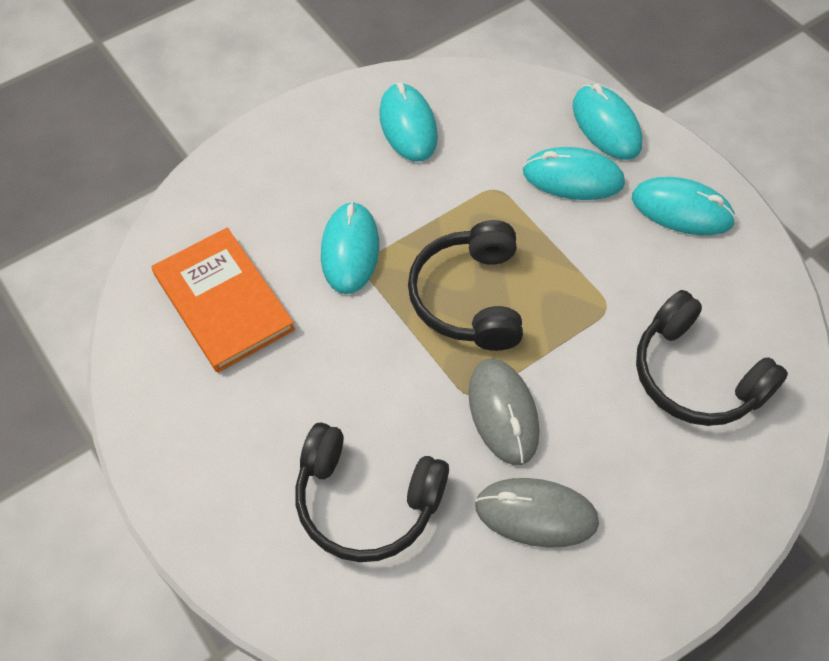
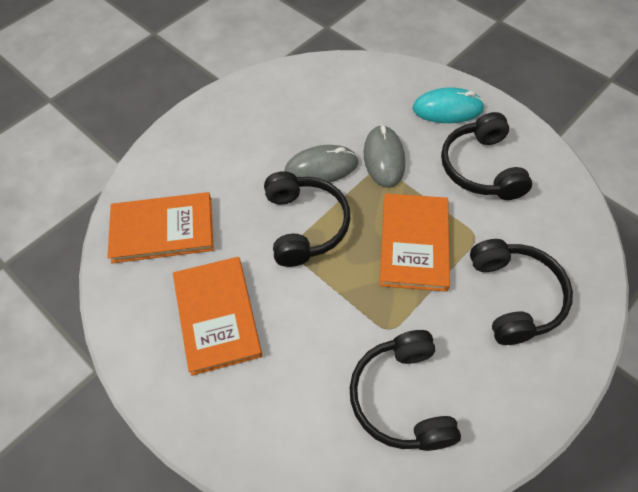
black headphones: 3 -> 4
orange book: 1 -> 3
turquoise mouse: 5 -> 1

